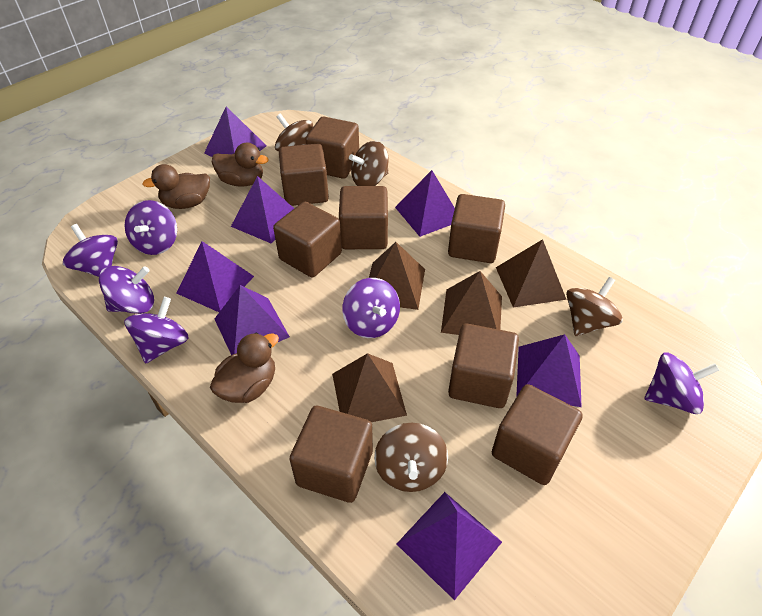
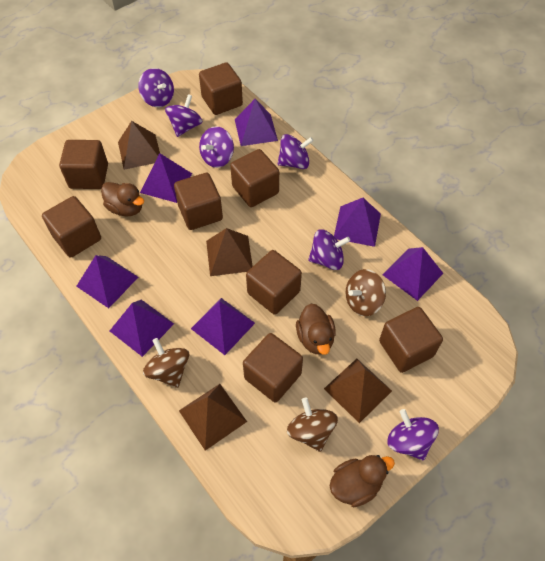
brown spinning top: 4 -> 3

